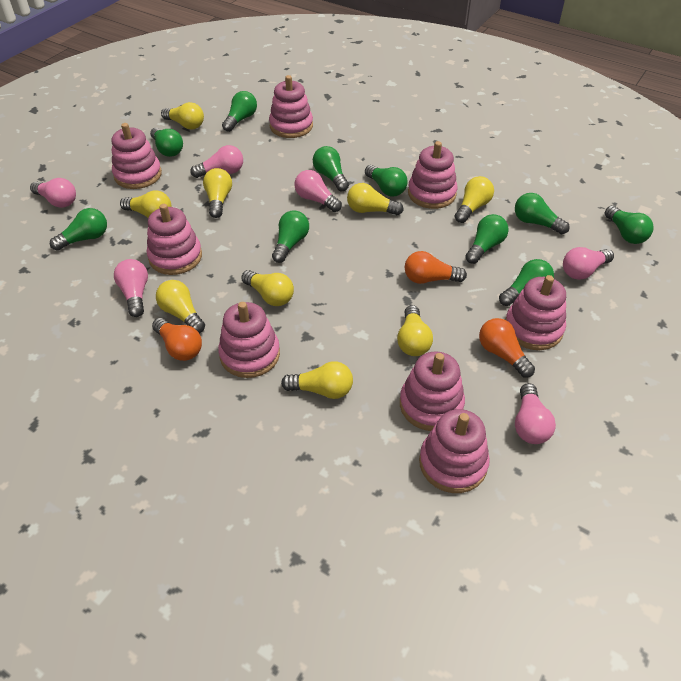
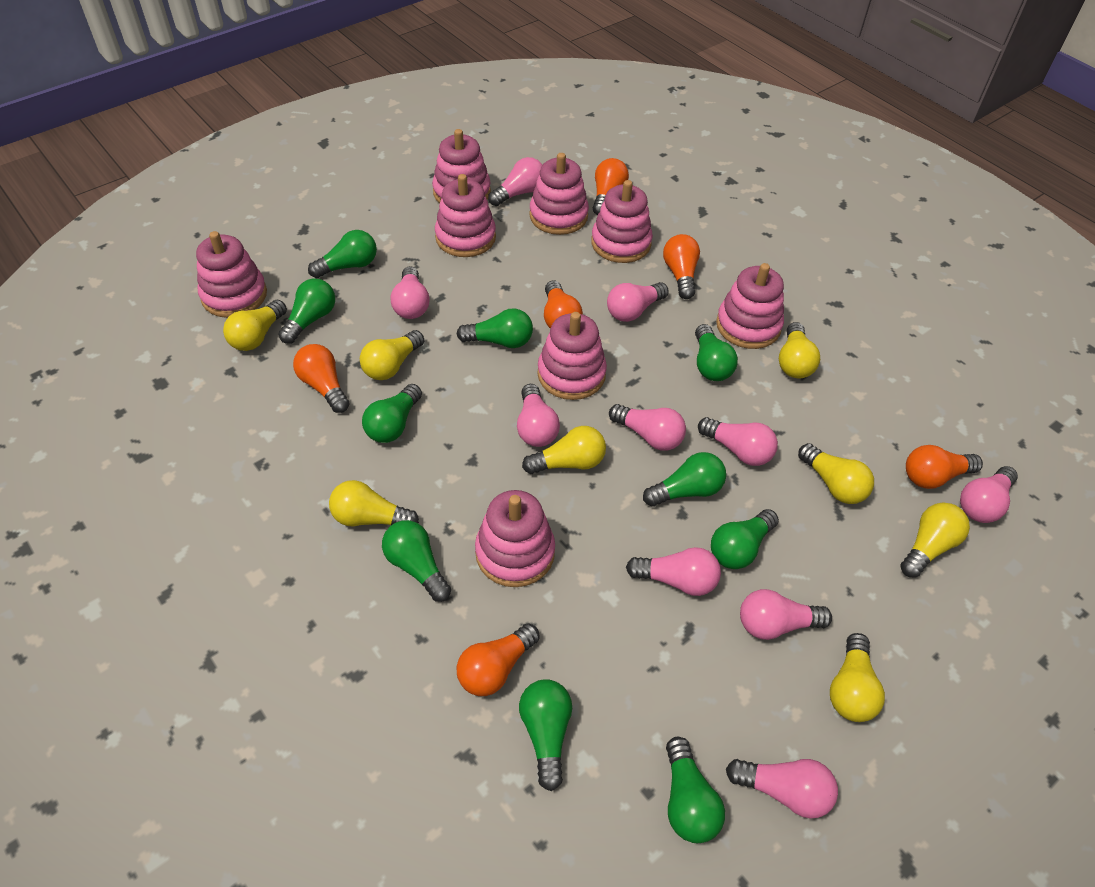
orange light bulb: 3 -> 6
pink light bulb: 6 -> 10
yellow light bulb: 9 -> 8

